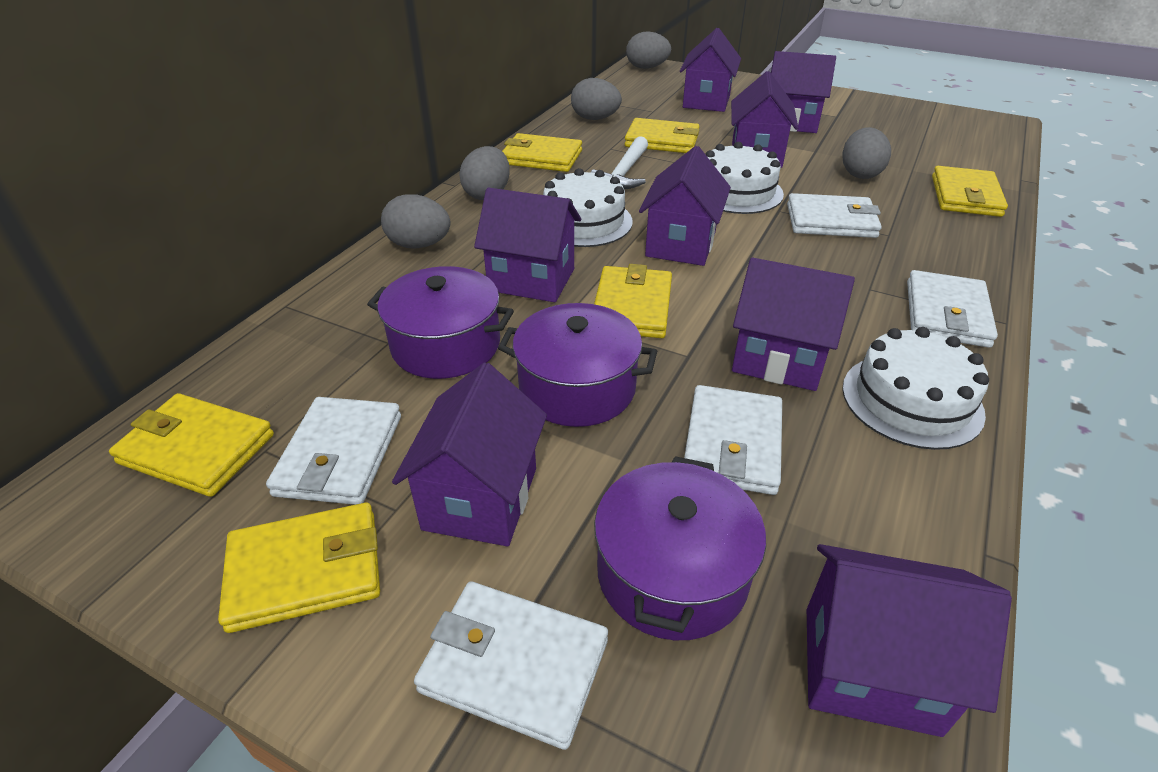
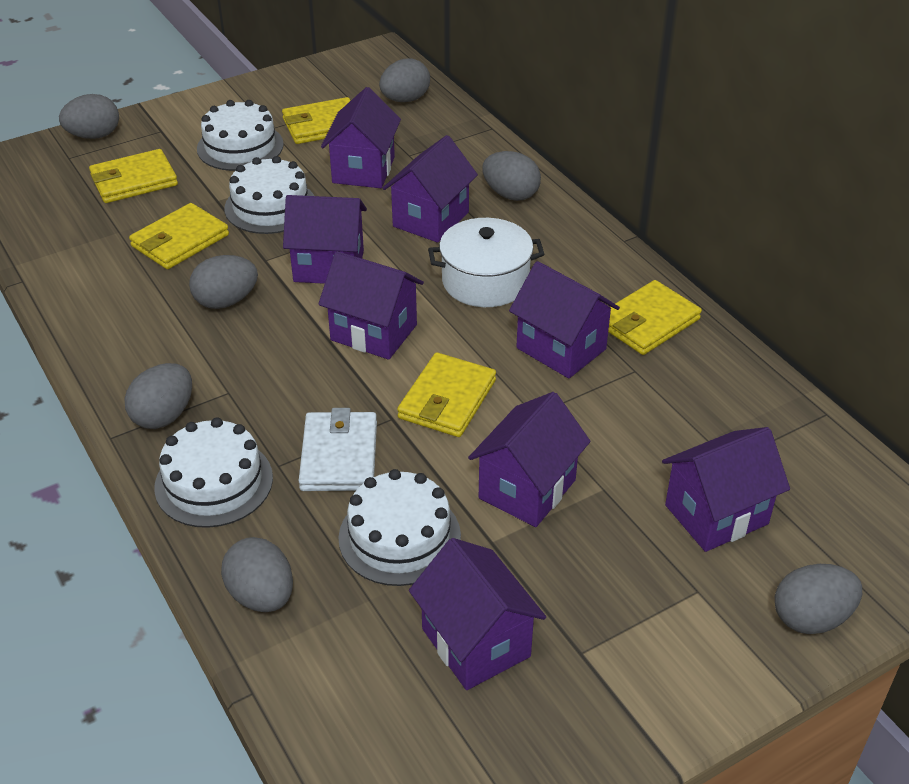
grey egg: 5 -> 7
purple pot: 3 -> 0
white cake: 3 -> 4
white hammer: 1 -> 0
white pot: 0 -> 1
white wallet: 5 -> 1
yellow wallet: 6 -> 5

